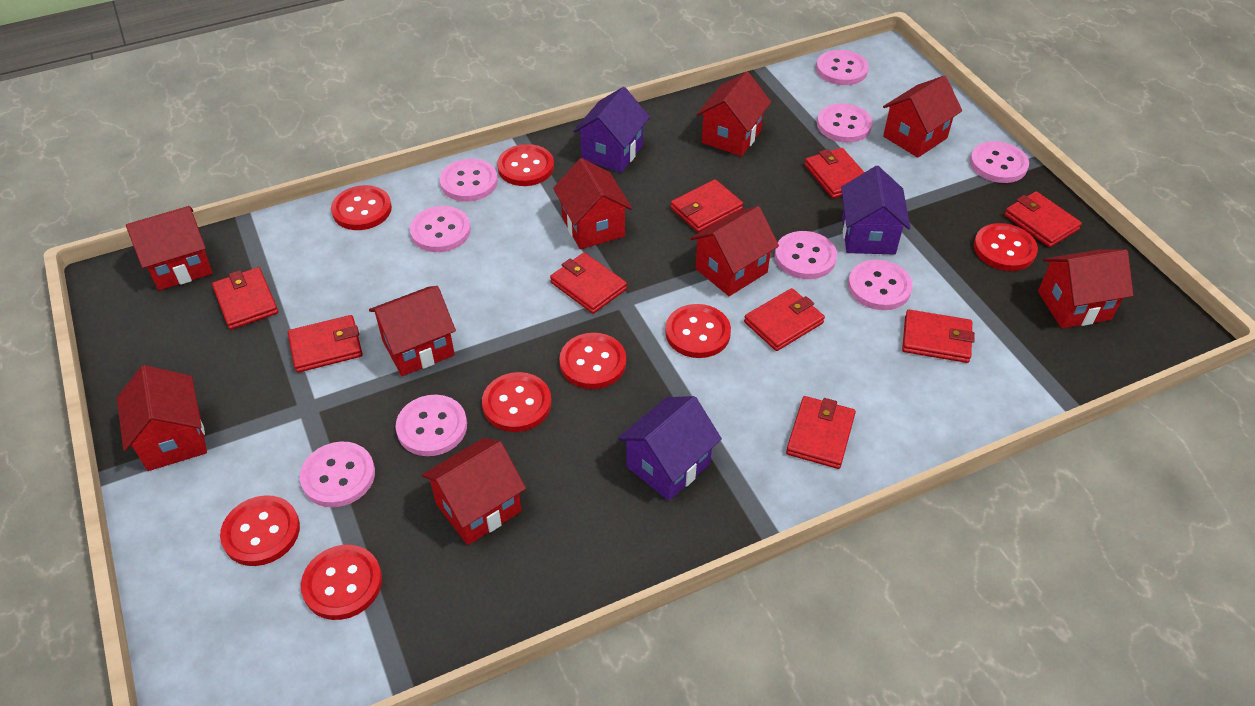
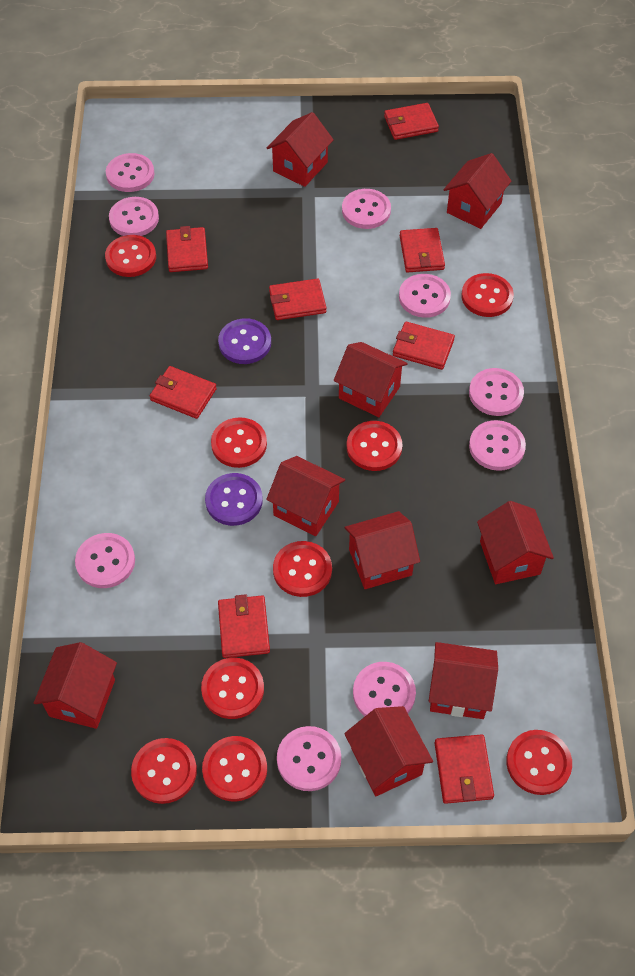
purple button: 0 -> 2
purple house: 3 -> 0
red button: 8 -> 9
red wallet: 9 -> 8

